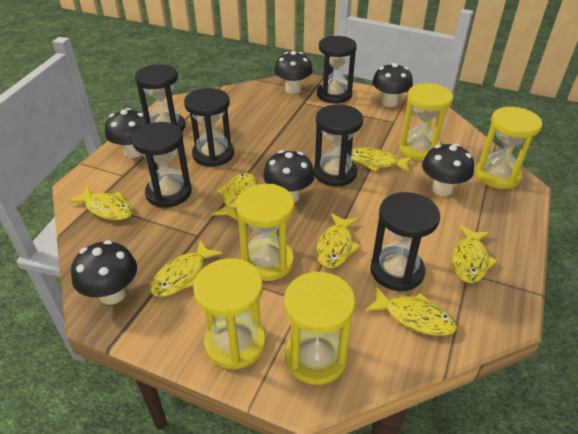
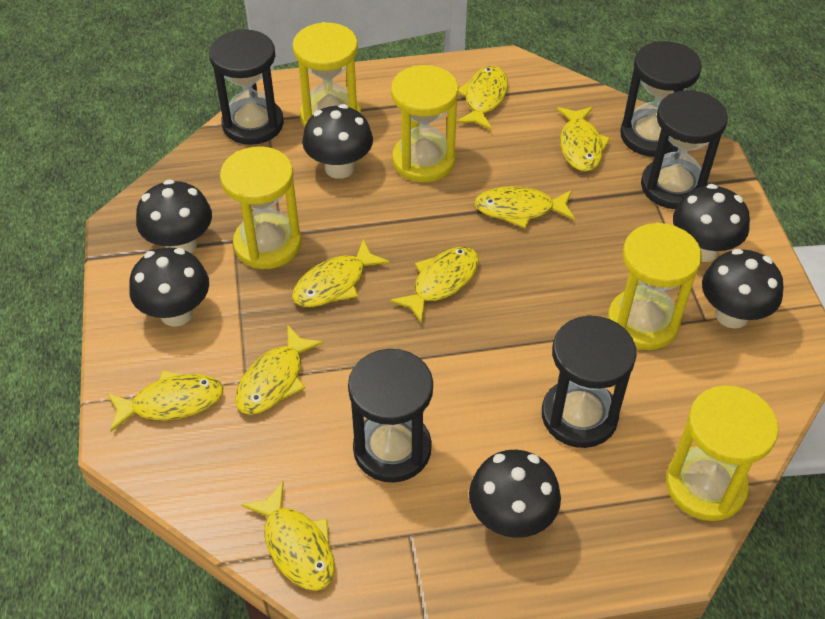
black hourglass: 6 -> 5
yellow fish: 7 -> 8

